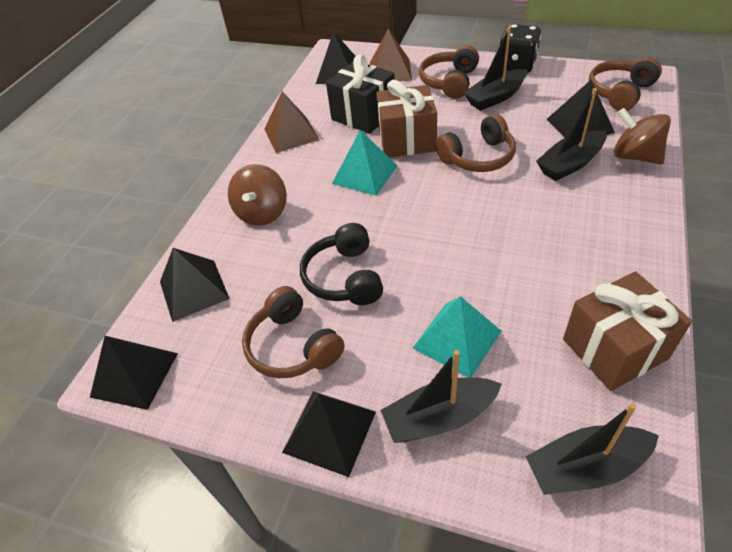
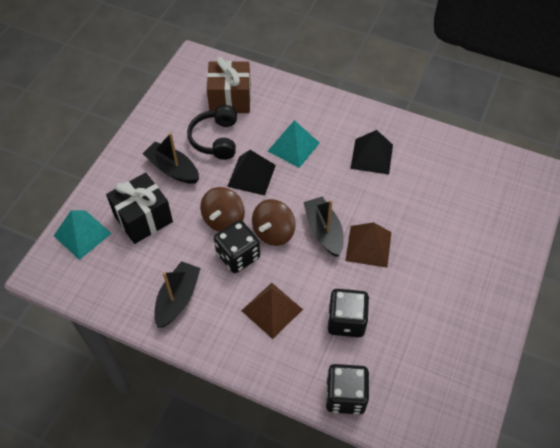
black boat: 4 -> 3
black dice: 1 -> 3
black pyramid: 5 -> 2
brown gift: 2 -> 1
brown headphones: 4 -> 0

